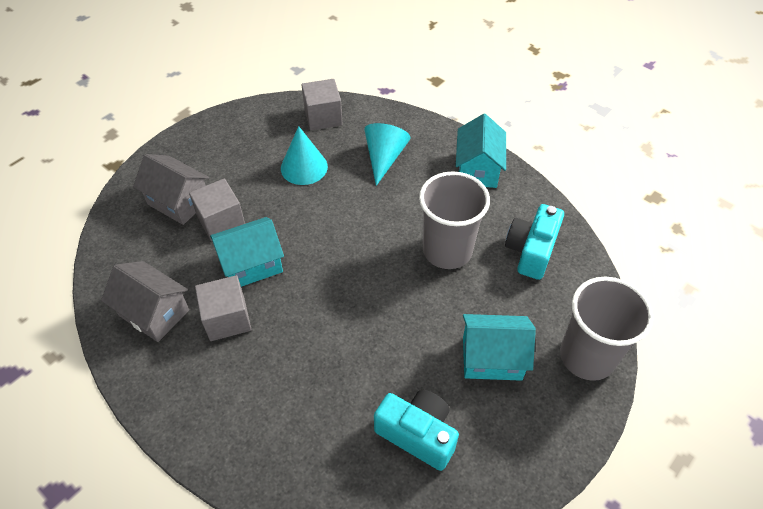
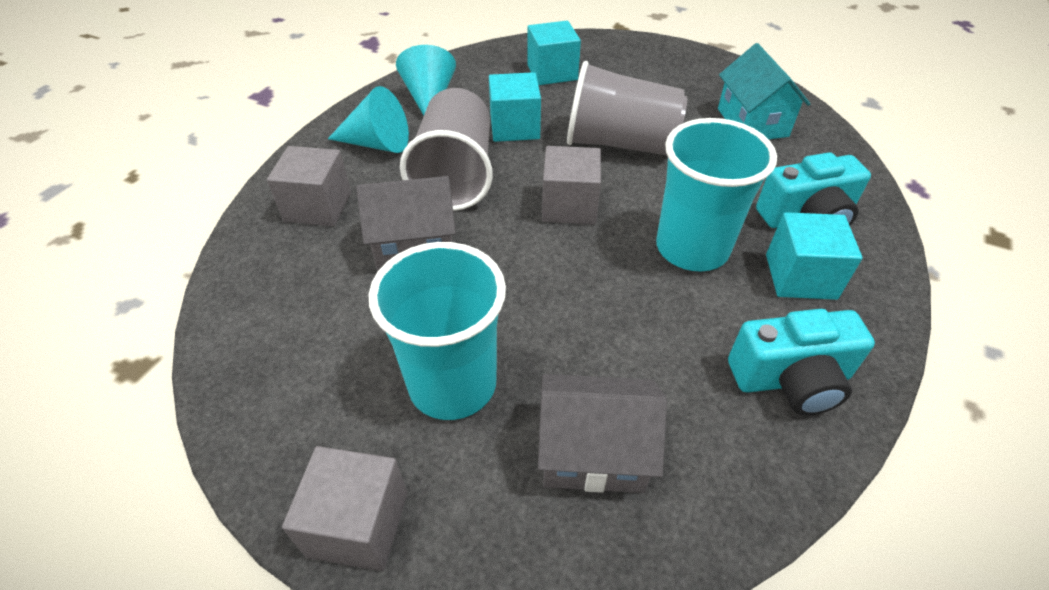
turquoise cube: 0 -> 3
turquoise cup: 0 -> 2
turquoise house: 3 -> 1

